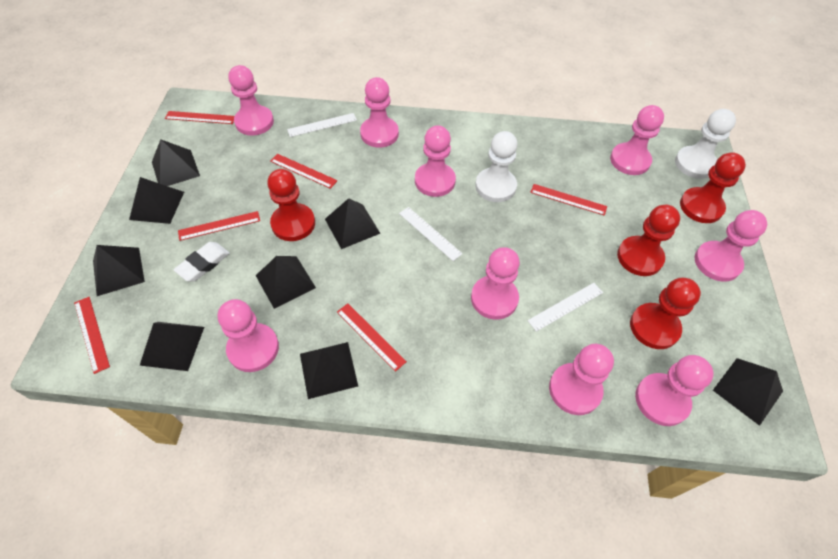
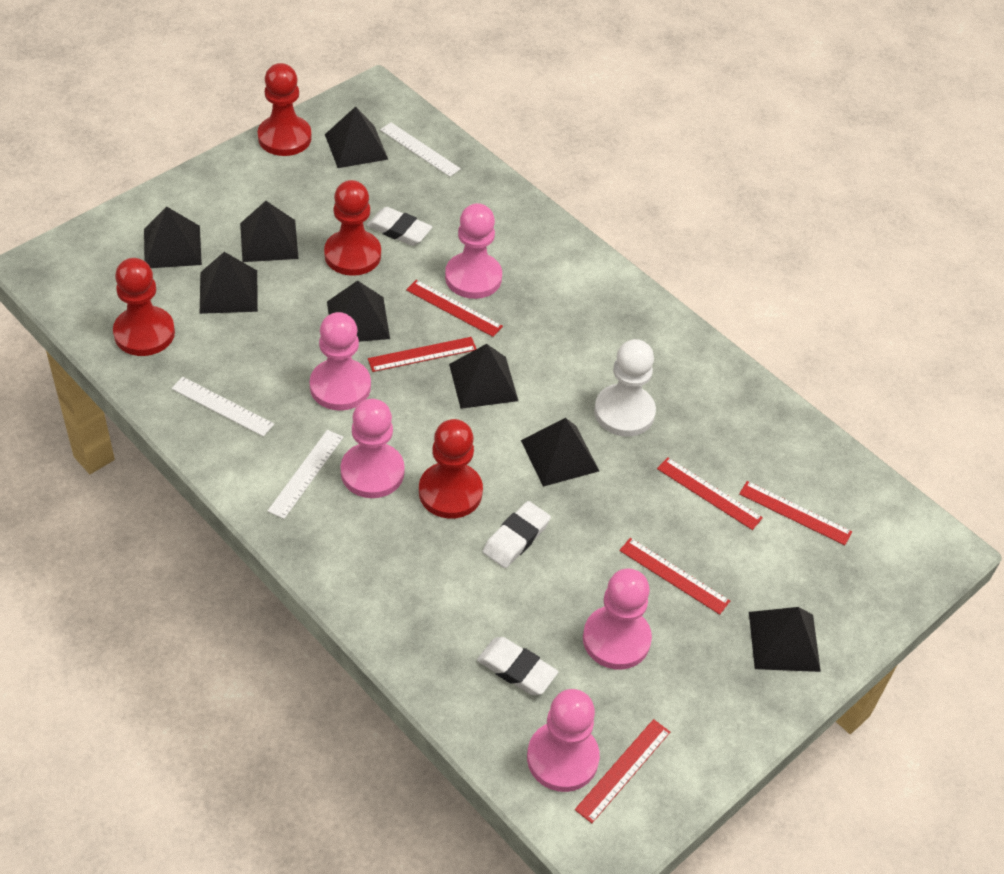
pink pawn: 9 -> 5
white eraser: 1 -> 3
white pawn: 2 -> 1

